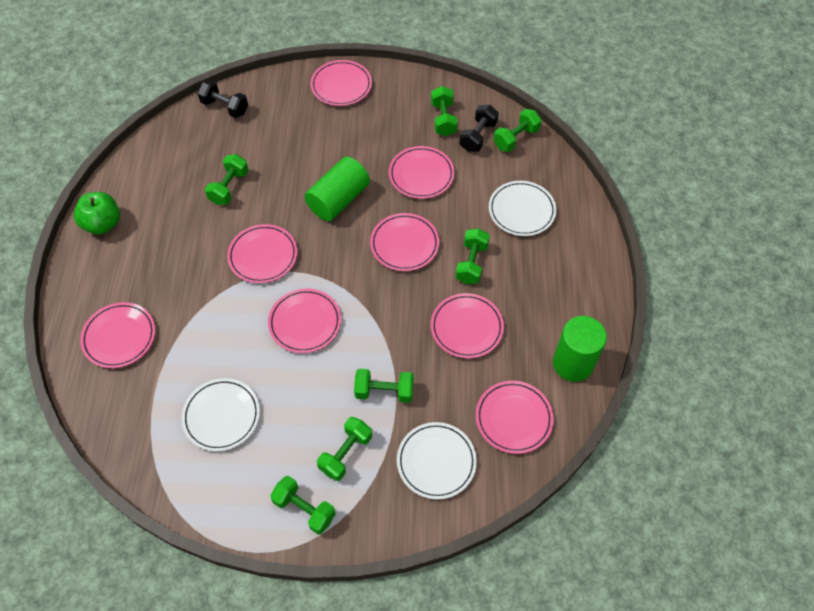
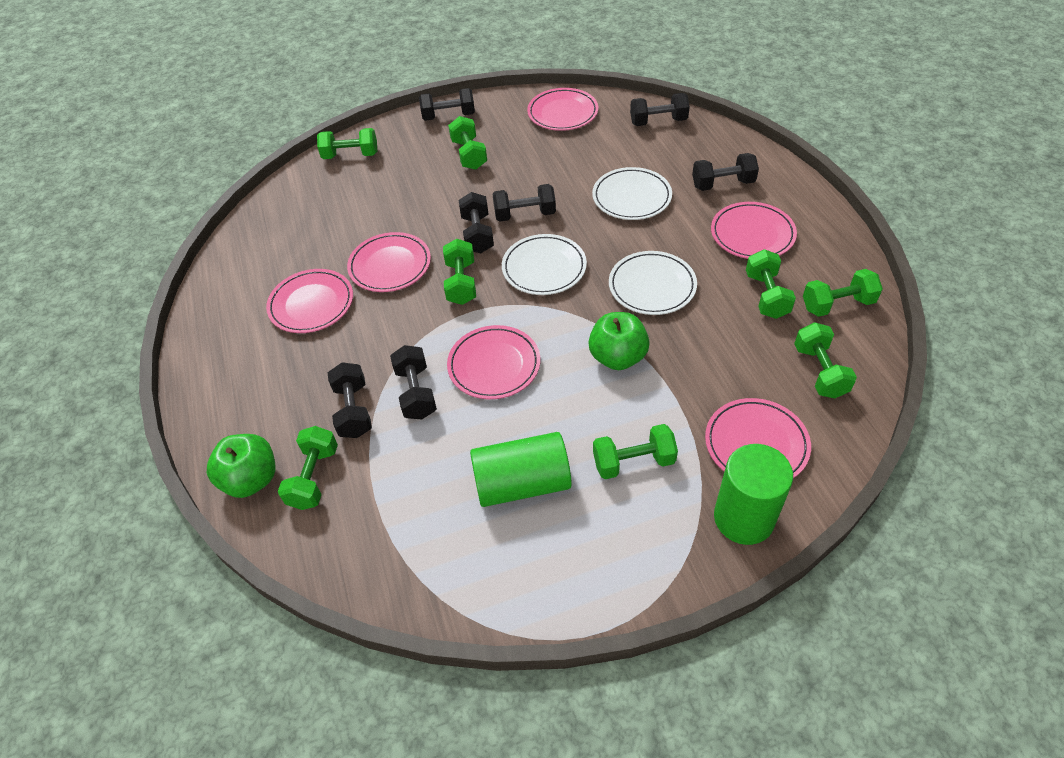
black dumbbell: 2 -> 7
green apple: 1 -> 2
green dumbbell: 7 -> 8
pink plate: 8 -> 6

